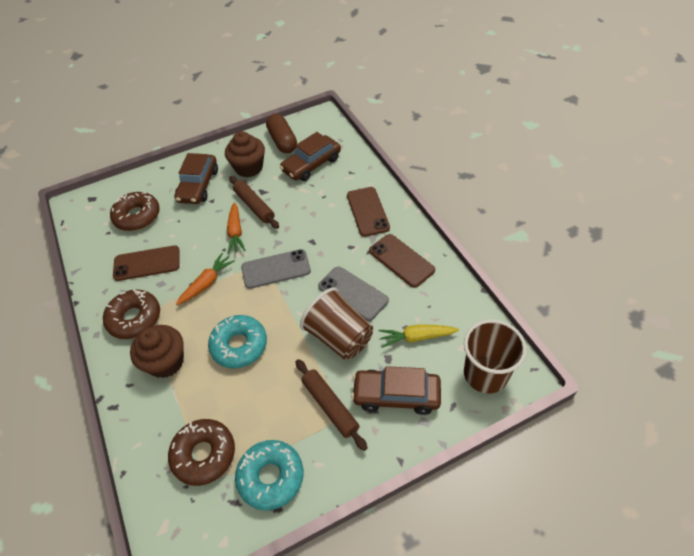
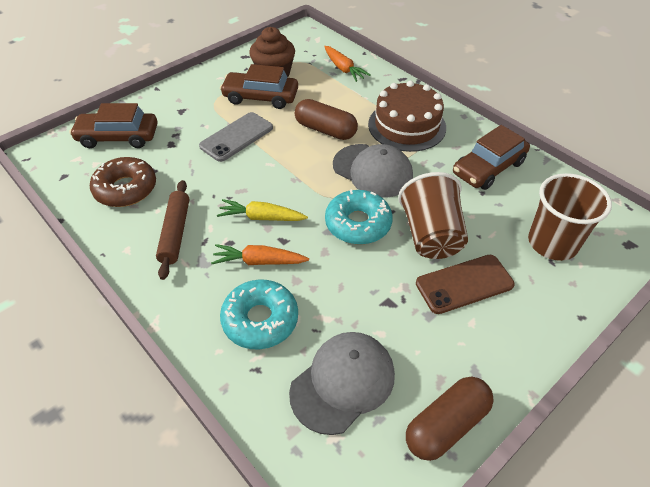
brown cake: 0 -> 1
brown capsule: 1 -> 2
brown cupcake: 2 -> 1
brown donut: 3 -> 1
brown phone: 3 -> 1
brown rolling pin: 2 -> 1
grey cap: 0 -> 2
grey phone: 2 -> 1

